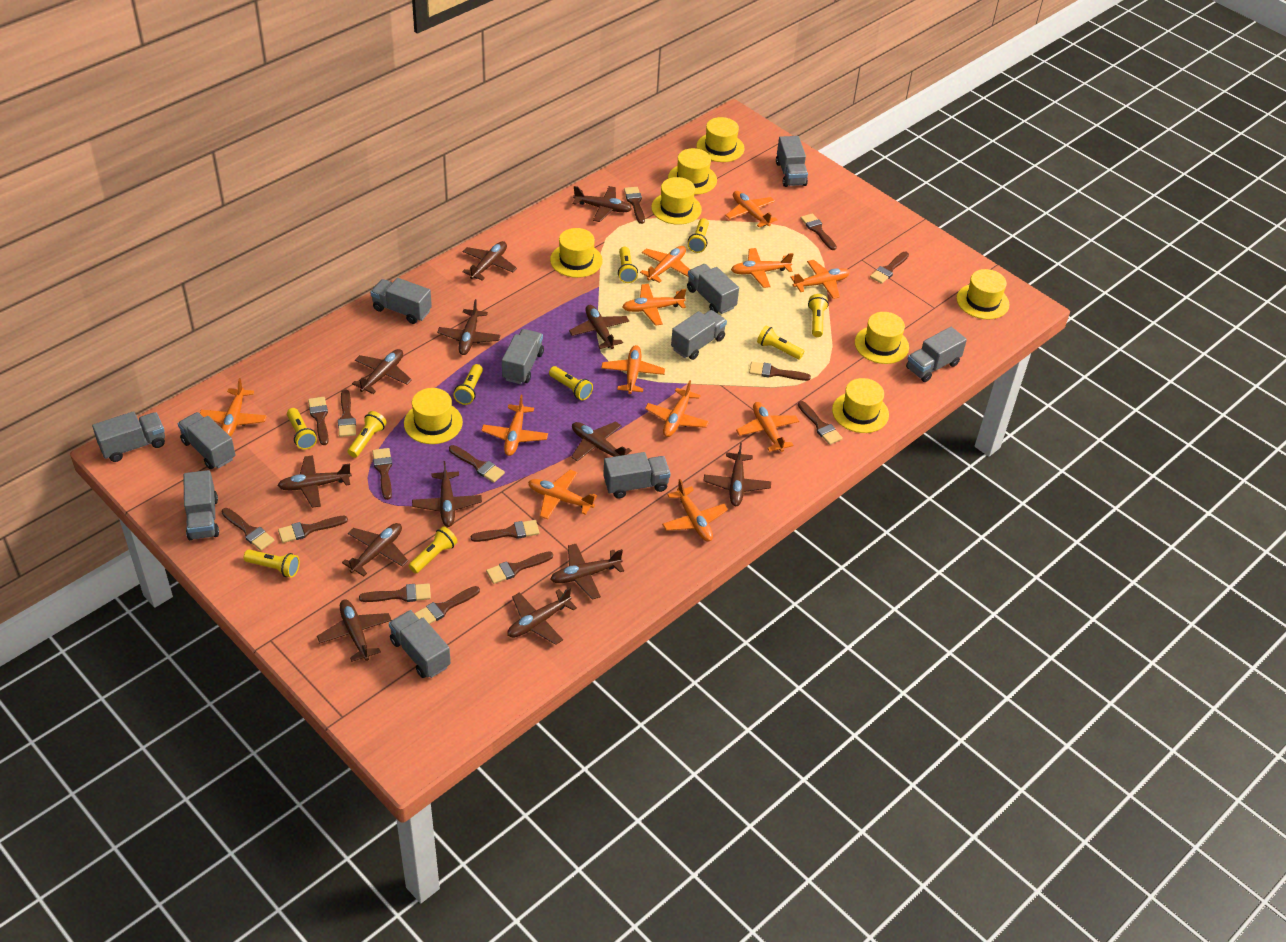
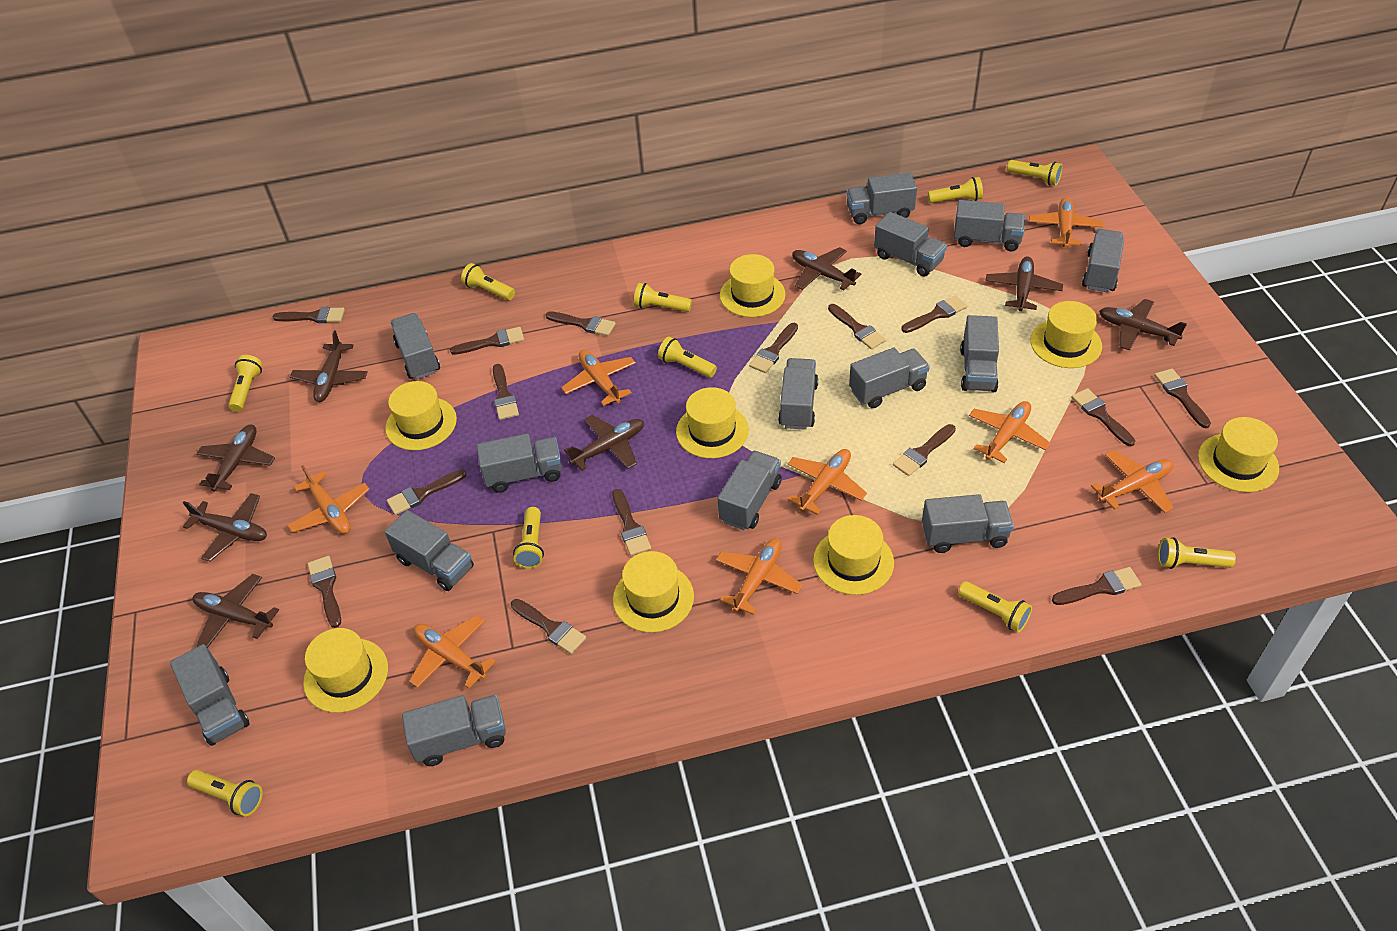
brown plane: 13 -> 8
grey truck: 11 -> 14
orange plane: 12 -> 8

